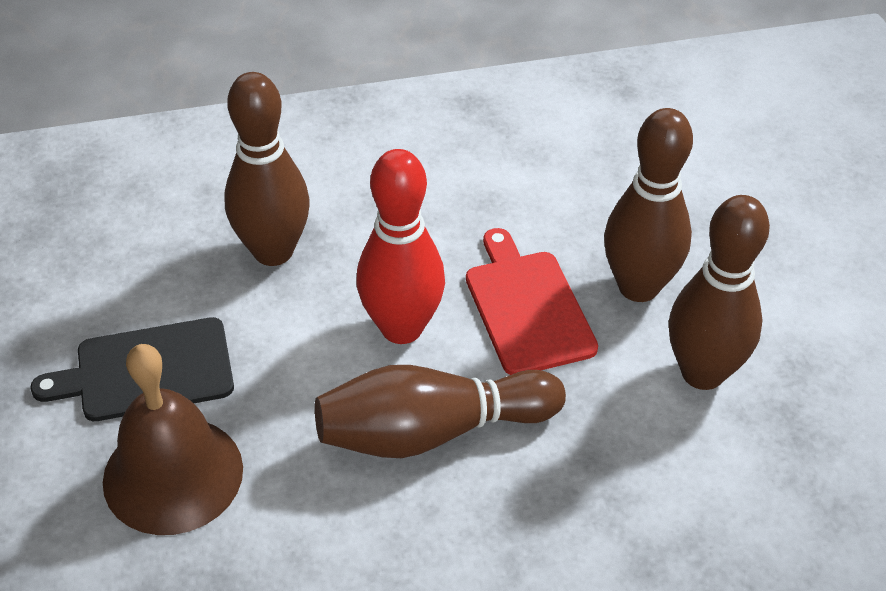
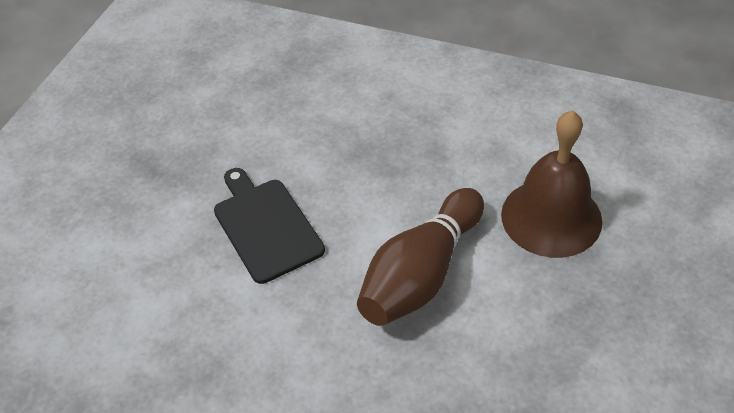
brown bowling pin: 4 -> 1
red bowling pin: 1 -> 0
red cutting board: 1 -> 0

